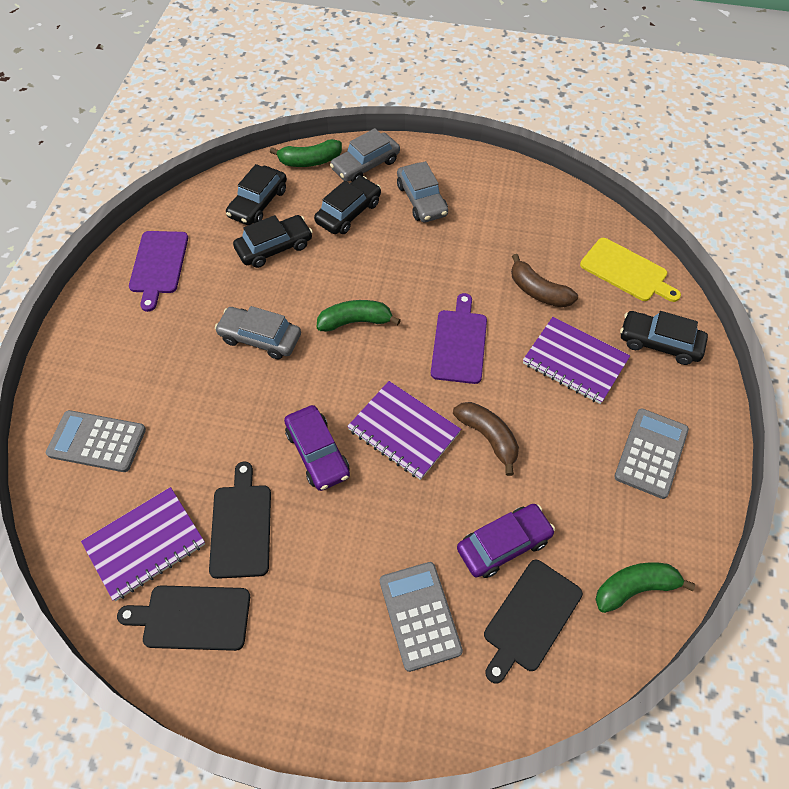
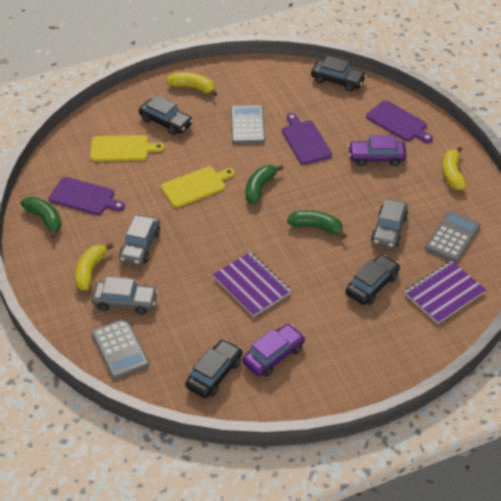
black cutting board: 3 -> 0
brown banana: 2 -> 0
purple cutting board: 2 -> 3
purple notebook: 3 -> 2
yellow banana: 0 -> 3
yellow cutting board: 1 -> 2

